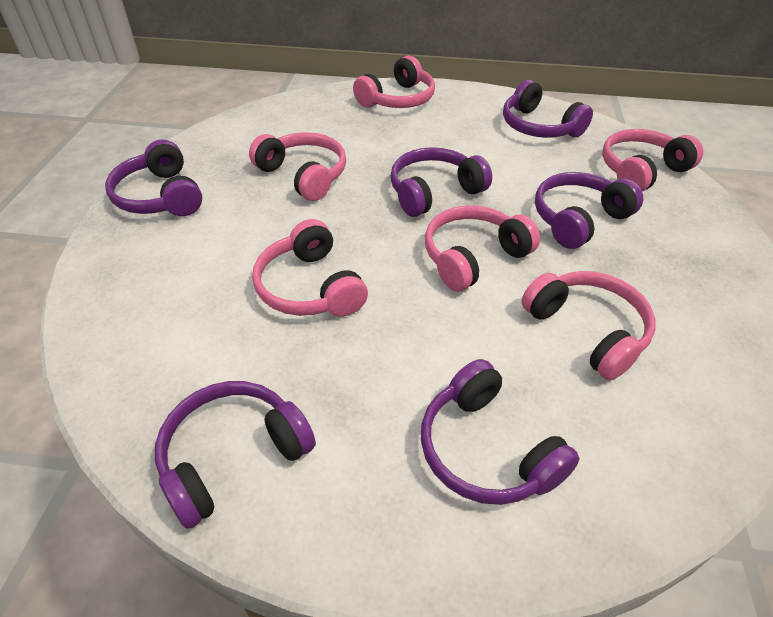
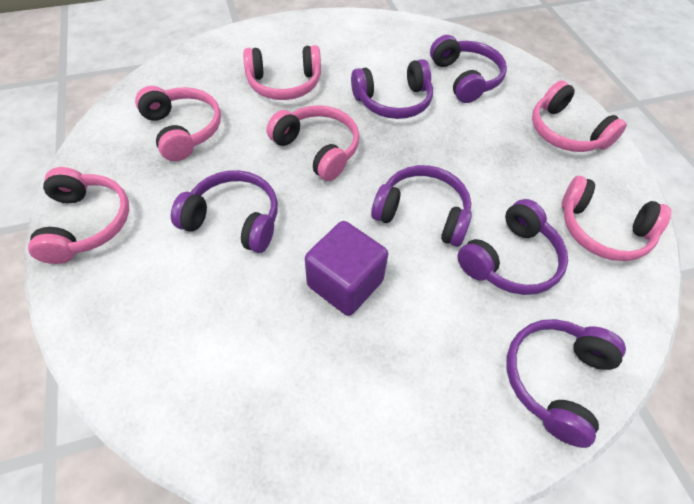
purple cube: 0 -> 1

